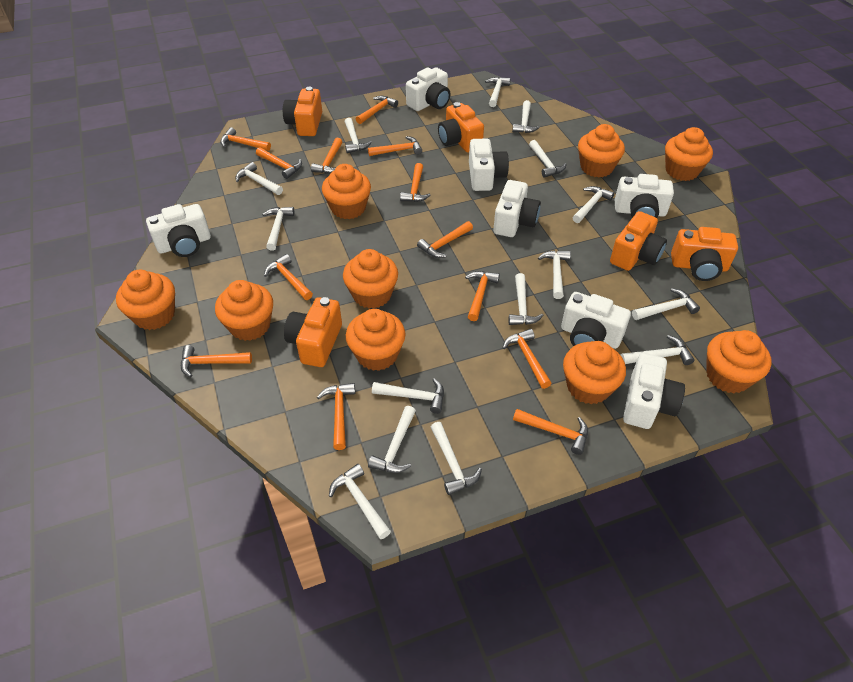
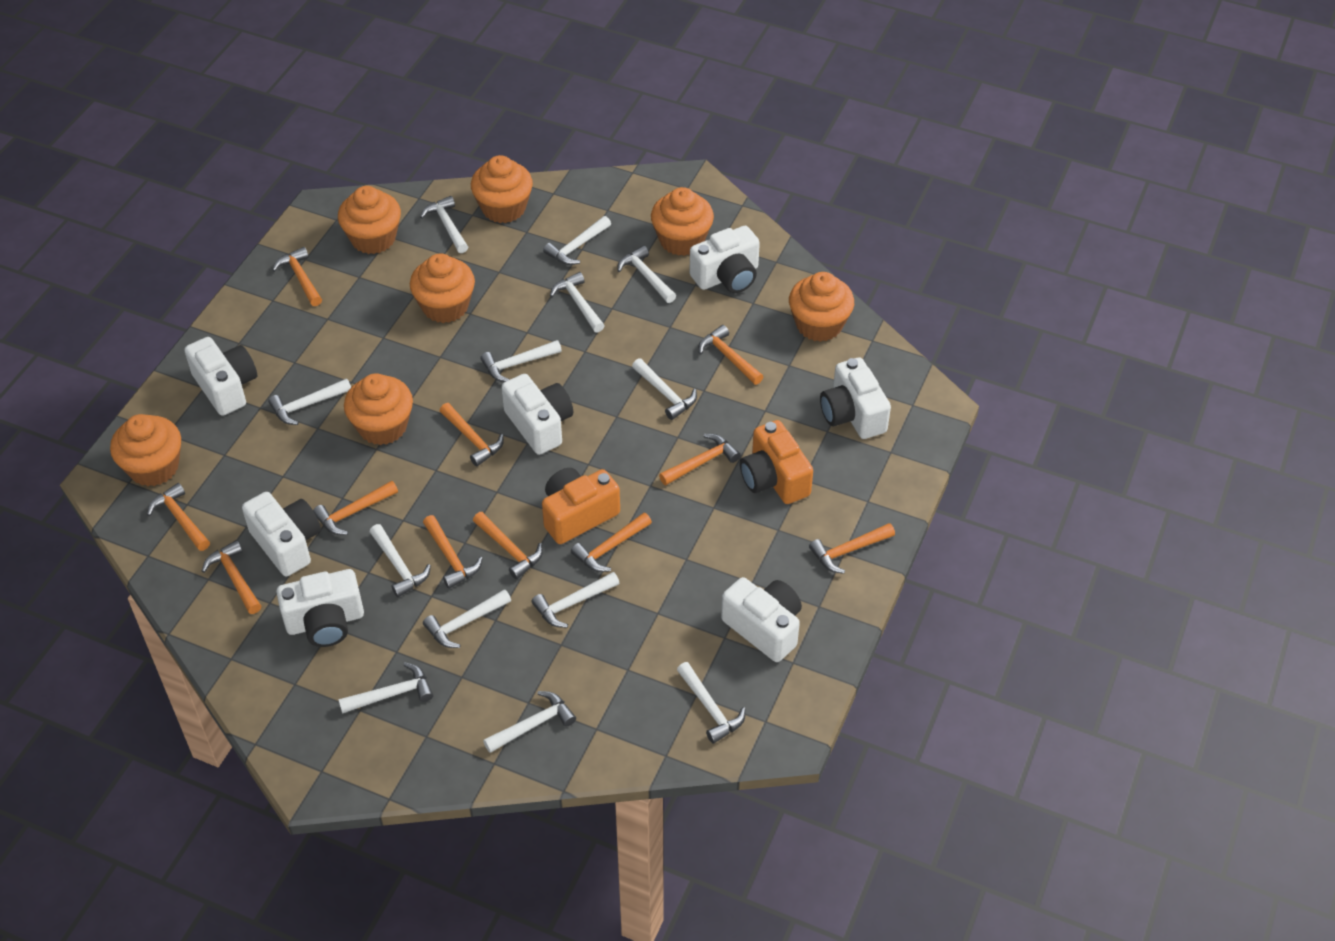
orange camera: 5 -> 2
orange cupcake: 9 -> 7
orange hammer: 13 -> 11
white hammer: 15 -> 13

